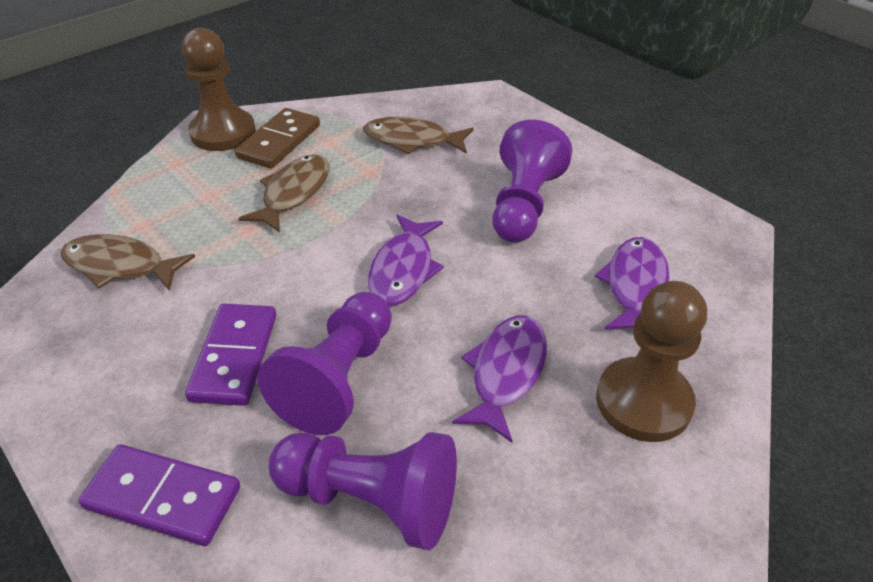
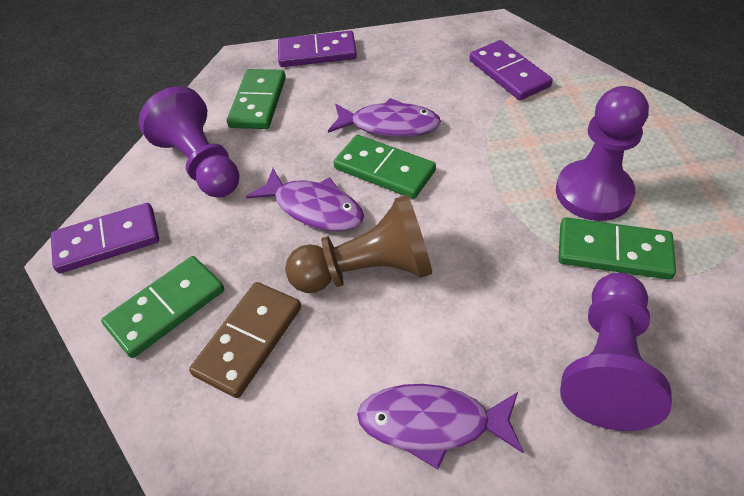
brown fish: 3 -> 0
brown pawn: 2 -> 1
green domino: 0 -> 4
purple domino: 2 -> 3

